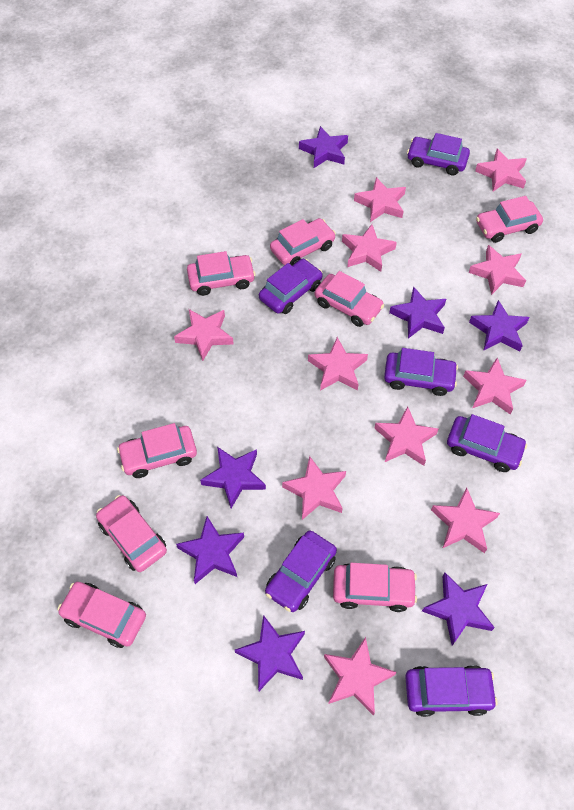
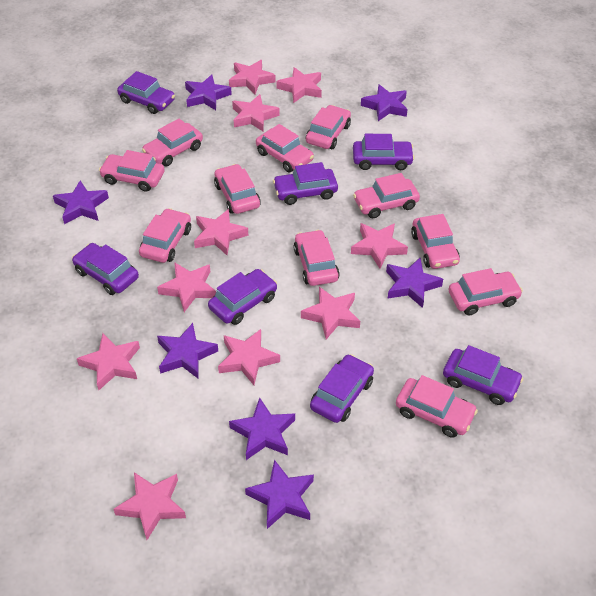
pink car: 8 -> 11
pink star: 11 -> 10
purple car: 6 -> 7

